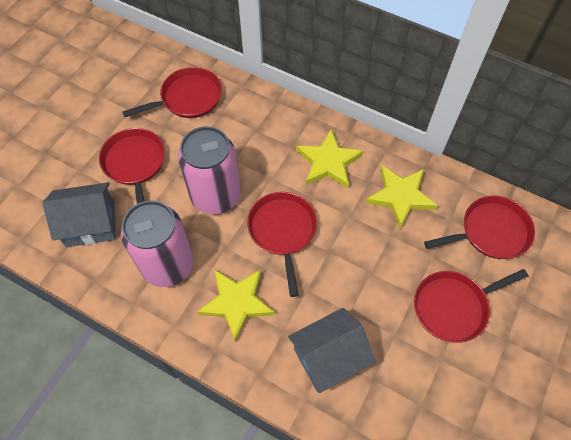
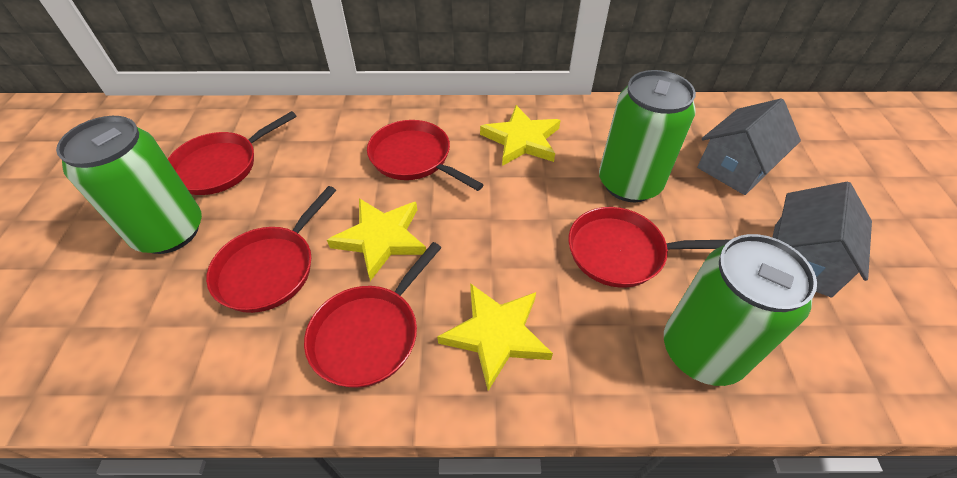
green can: 0 -> 3
pink can: 2 -> 0

